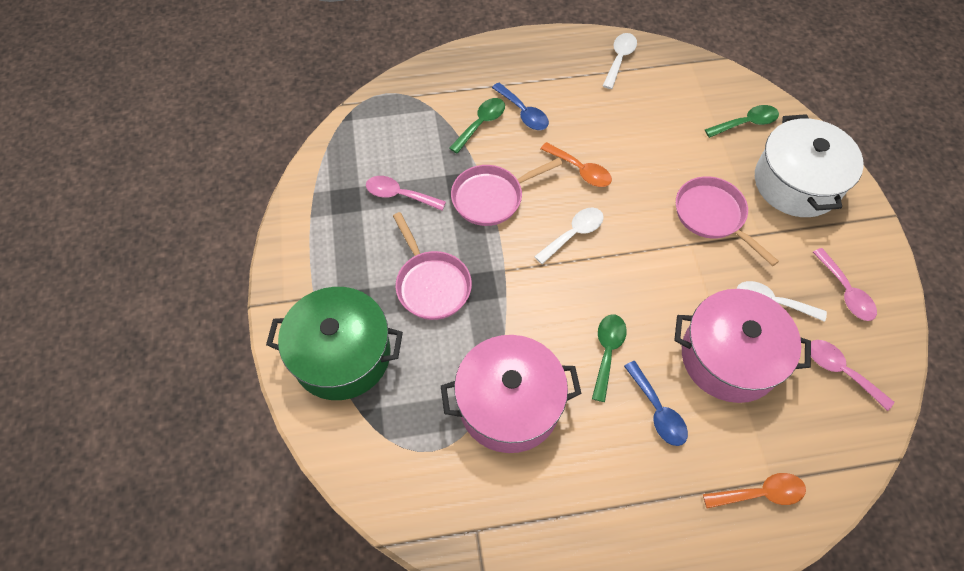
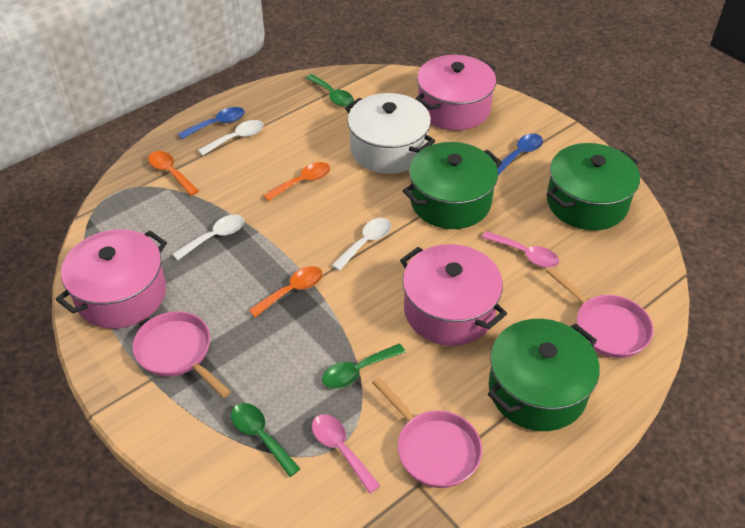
green pot: 1 -> 3
orange spoon: 2 -> 3
pink pot: 2 -> 3
pink spoon: 3 -> 2

